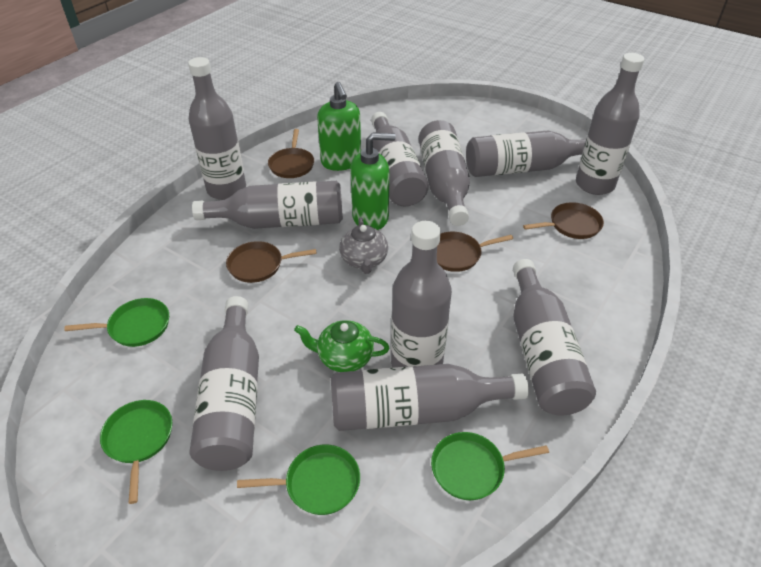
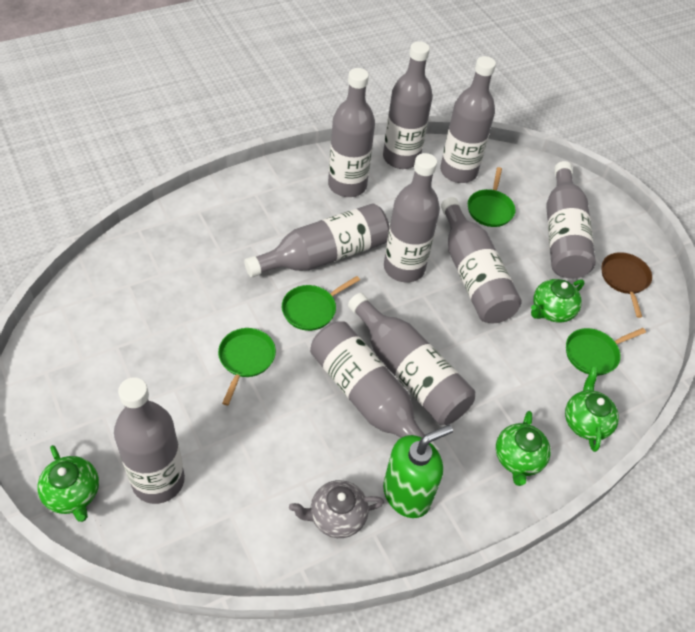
brown pan: 4 -> 1
green soap dispenser: 2 -> 1
green teapot: 1 -> 4

